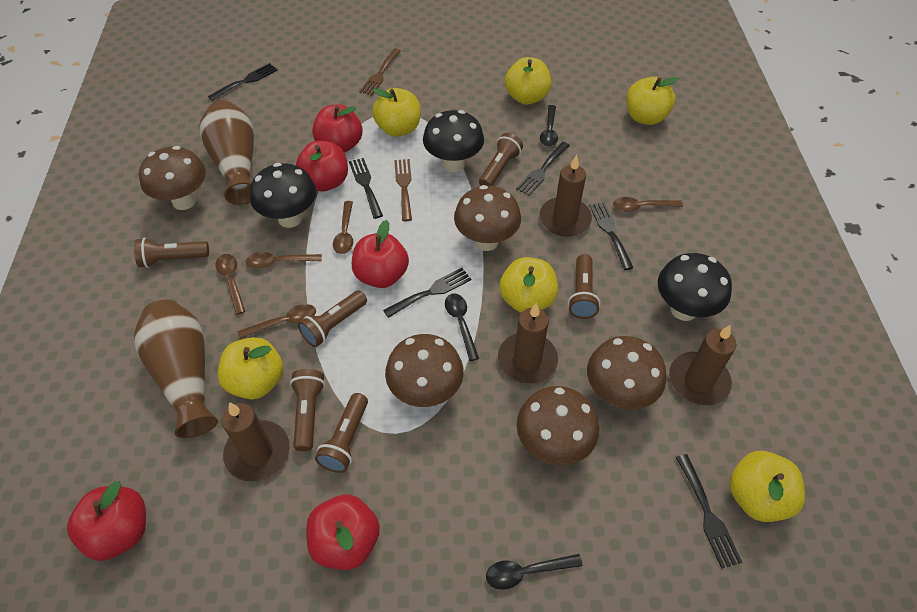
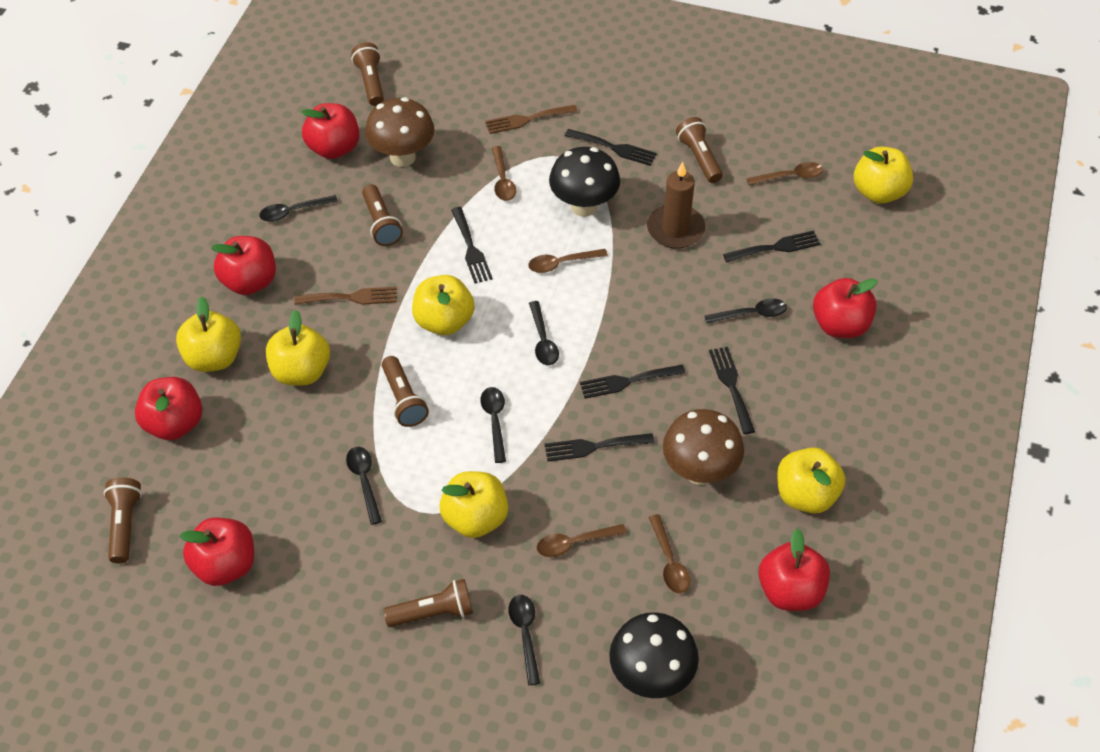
black mushroom: 3 -> 2
black spoon: 3 -> 6
brown candle: 4 -> 1
brown mushroom: 5 -> 2
brown vase: 2 -> 0
red apple: 5 -> 6

